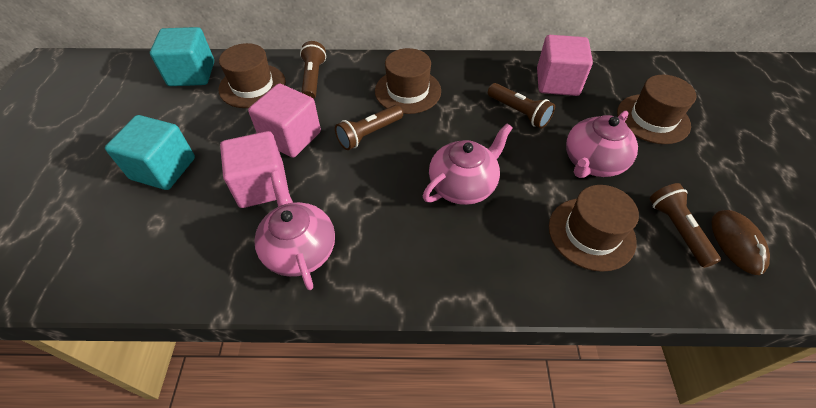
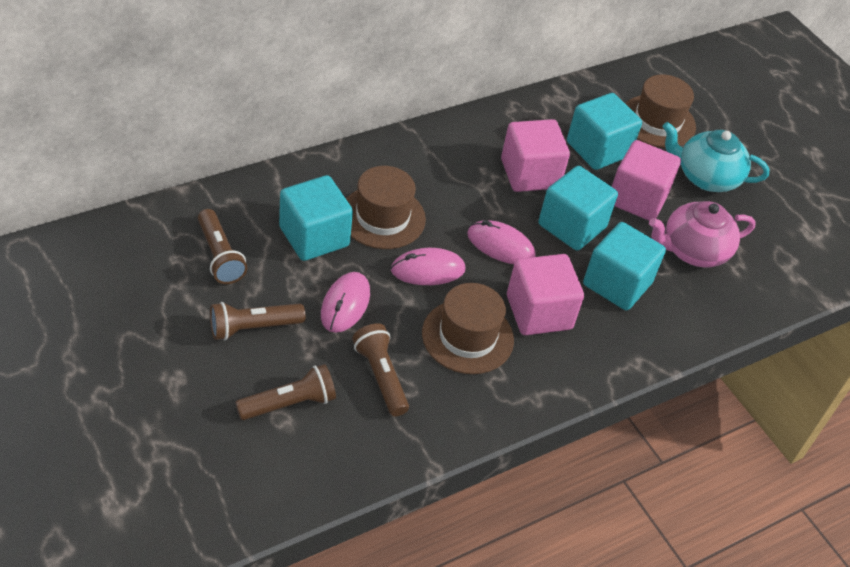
brown hat: 4 -> 3
brown mouse: 1 -> 0
pink mouse: 0 -> 3
pink teapot: 3 -> 1
turquoise cube: 2 -> 4
turquoise teapot: 0 -> 1

